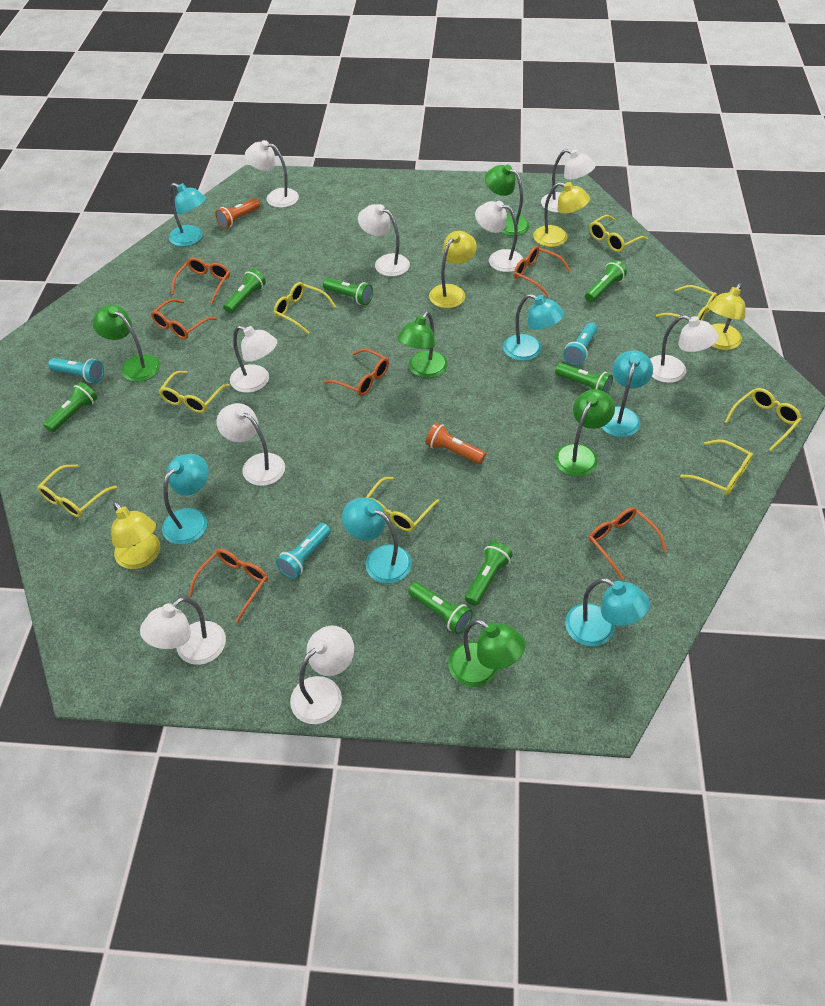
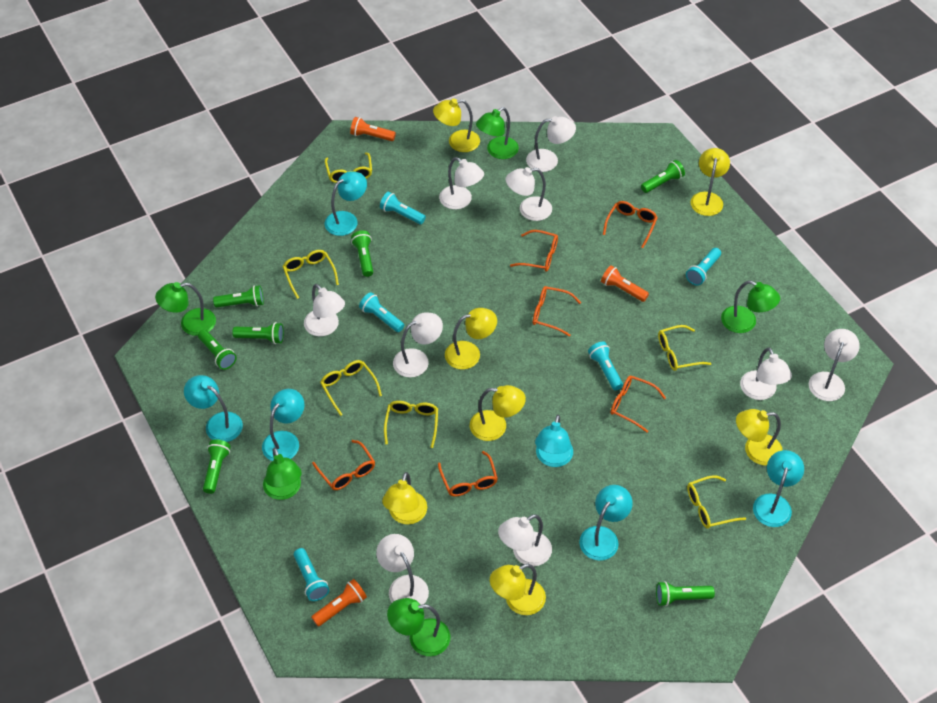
orange flashlight: 2 -> 3
turquoise flashlight: 3 -> 5
yellow glasses: 8 -> 6
yellow lamp: 4 -> 7

